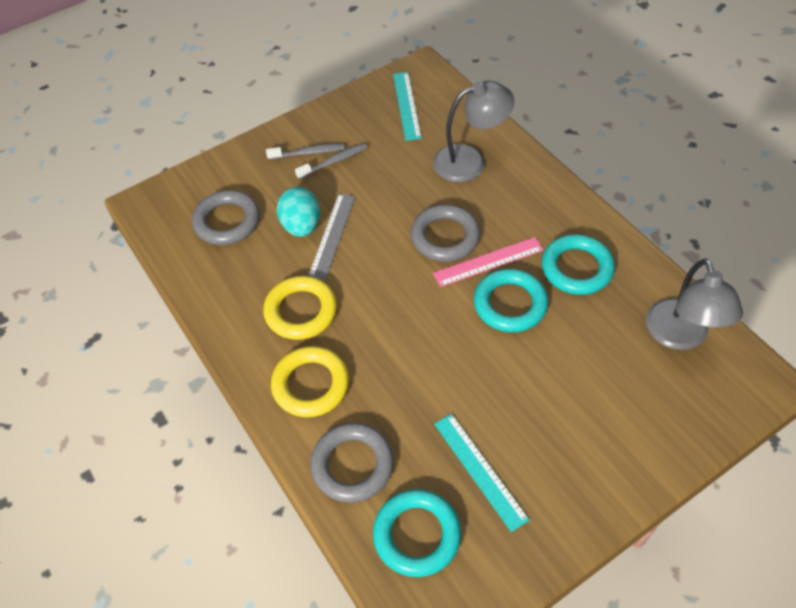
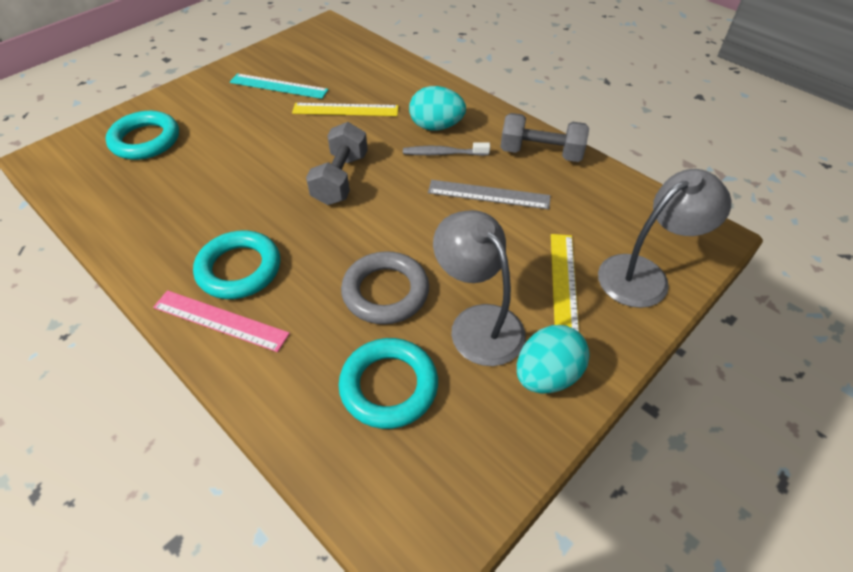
grey dumbbell: 0 -> 2
grey ring: 3 -> 1
grey toothbrush: 2 -> 1
turquoise egg: 1 -> 2
turquoise ruler: 2 -> 1
yellow ring: 2 -> 0
yellow ruler: 0 -> 2

